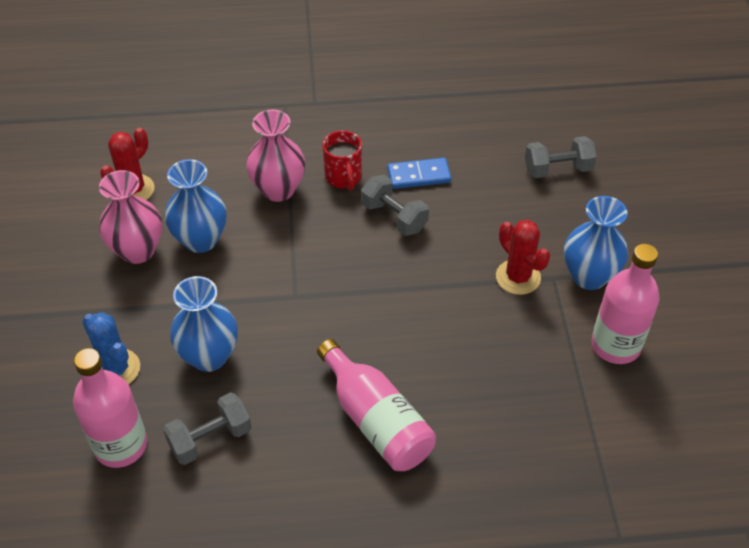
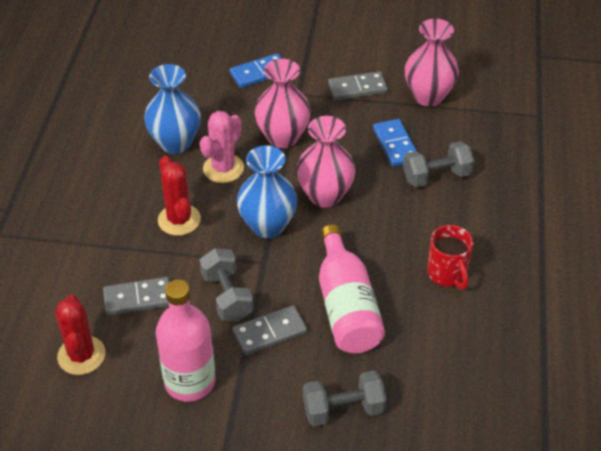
blue cactus: 1 -> 0
blue domino: 1 -> 2
blue vase: 3 -> 2
grey domino: 0 -> 3
pink bottle: 3 -> 2
pink cactus: 0 -> 1
pink vase: 2 -> 3

